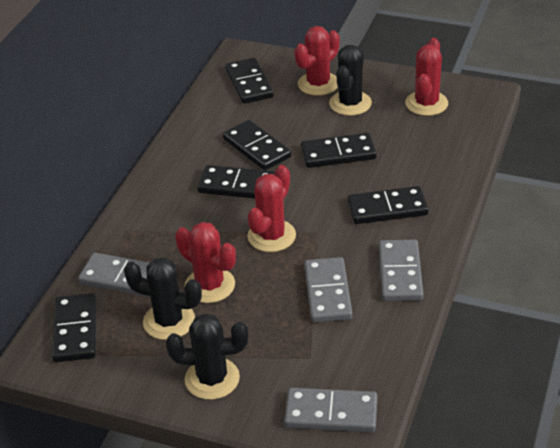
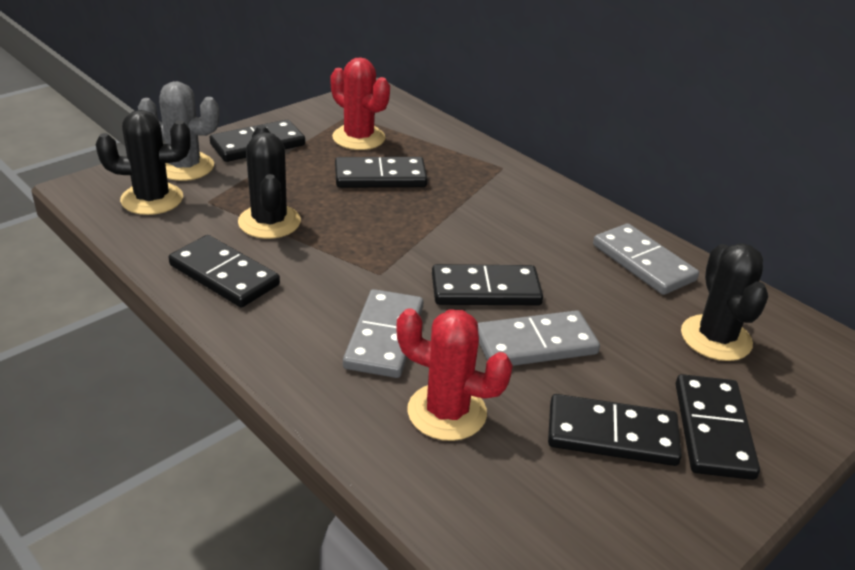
grey cactus: 0 -> 1
grey domino: 4 -> 3
red cactus: 4 -> 2

